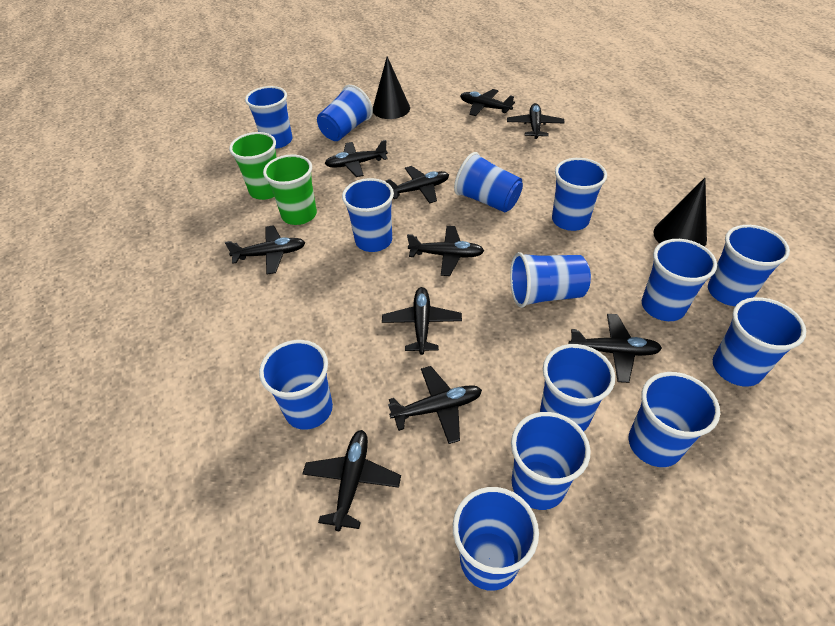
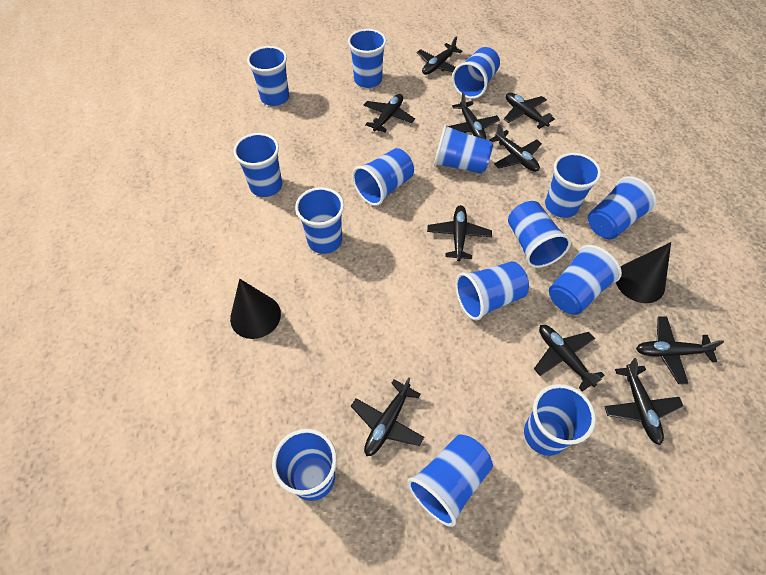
blue cup: 14 -> 15
green cup: 2 -> 0

